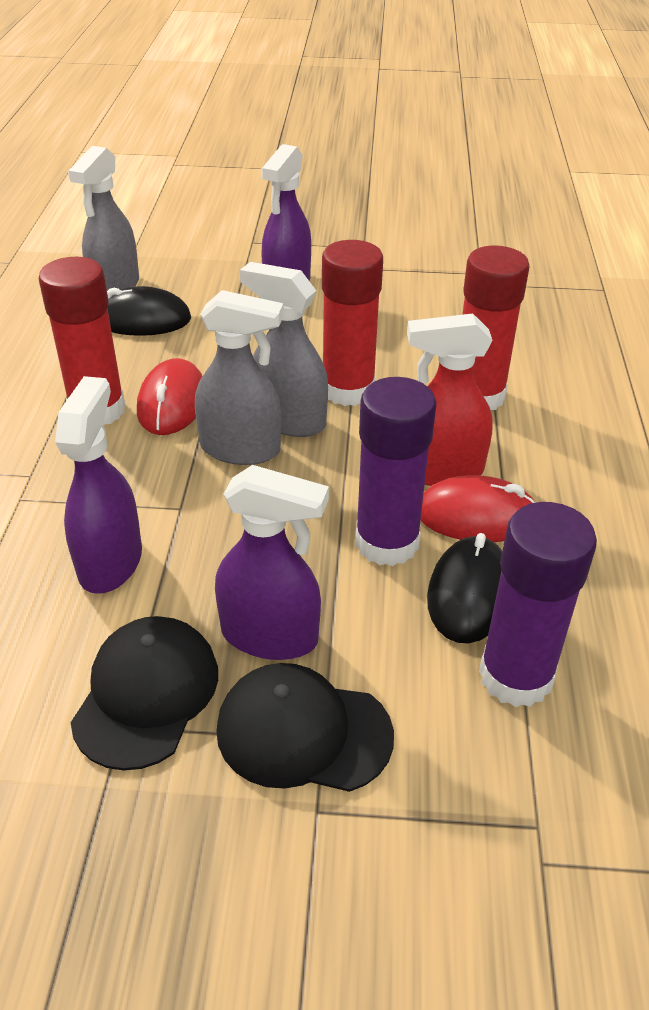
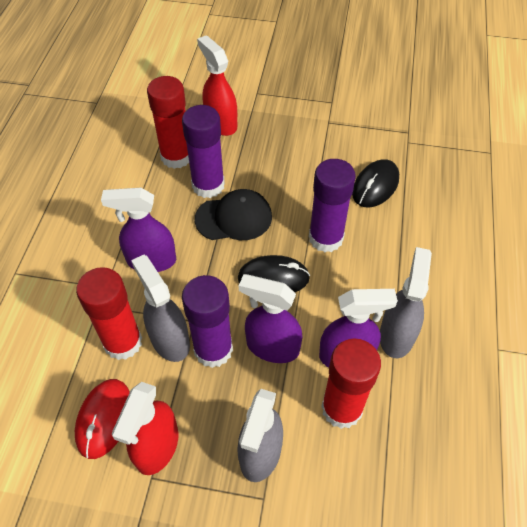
black cap: 2 -> 1
purple glue stick: 2 -> 3
red mouse: 2 -> 1
red spray bottle: 1 -> 2

